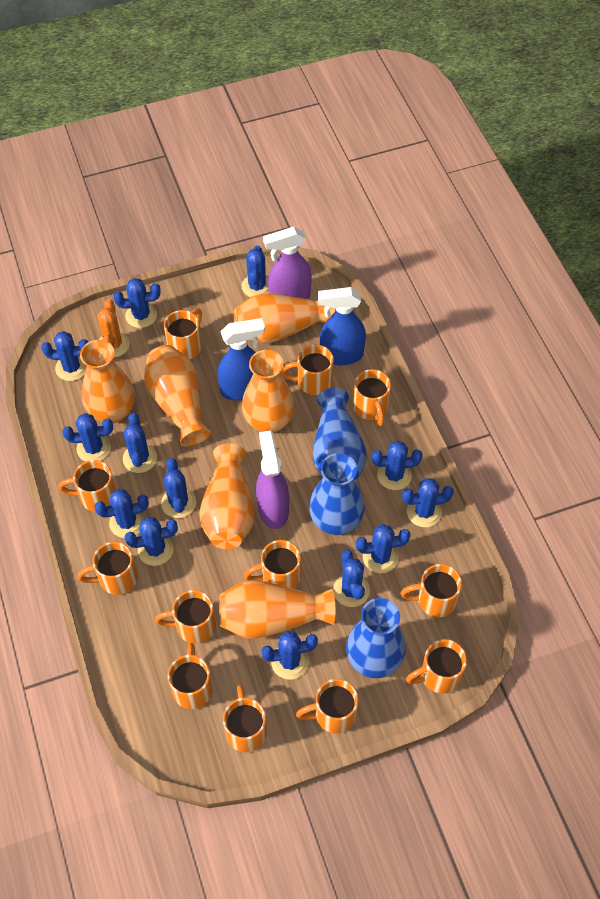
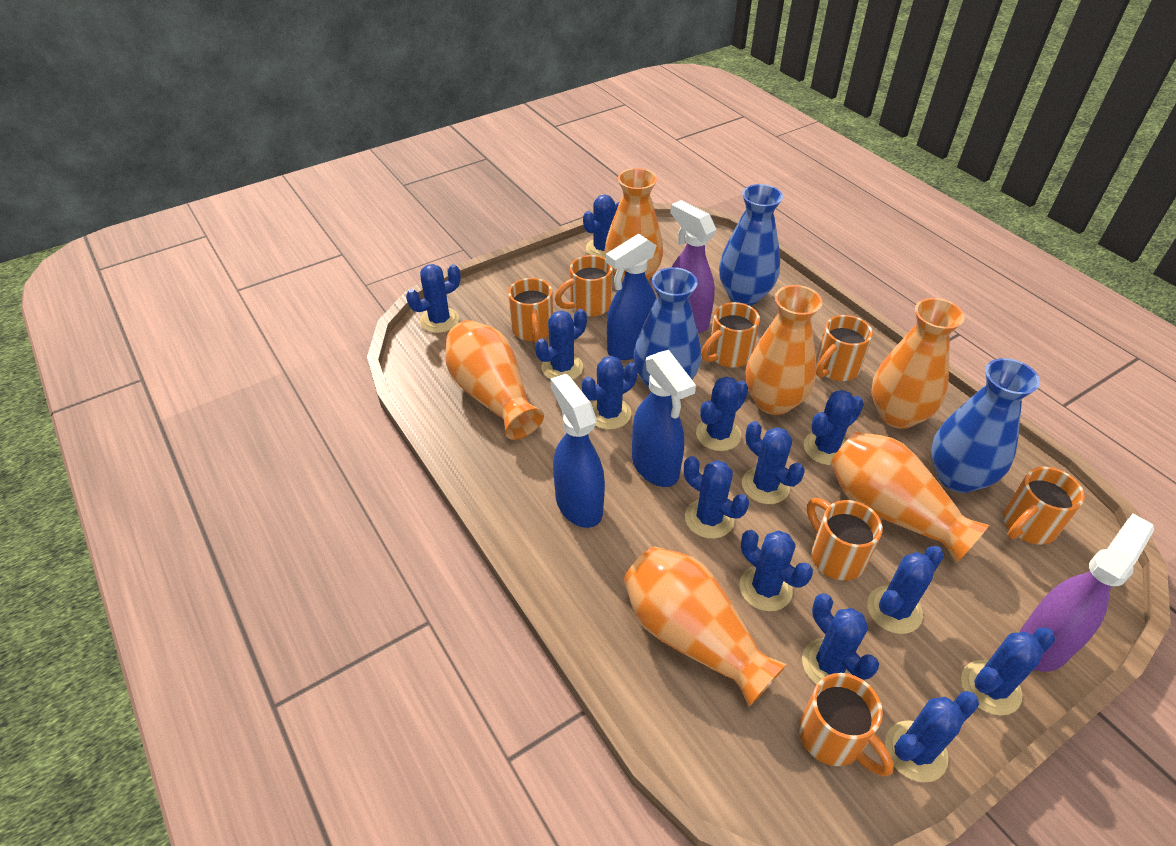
blue spray bottle: 2 -> 3
orange cactus: 1 -> 0
orange mug: 12 -> 7

